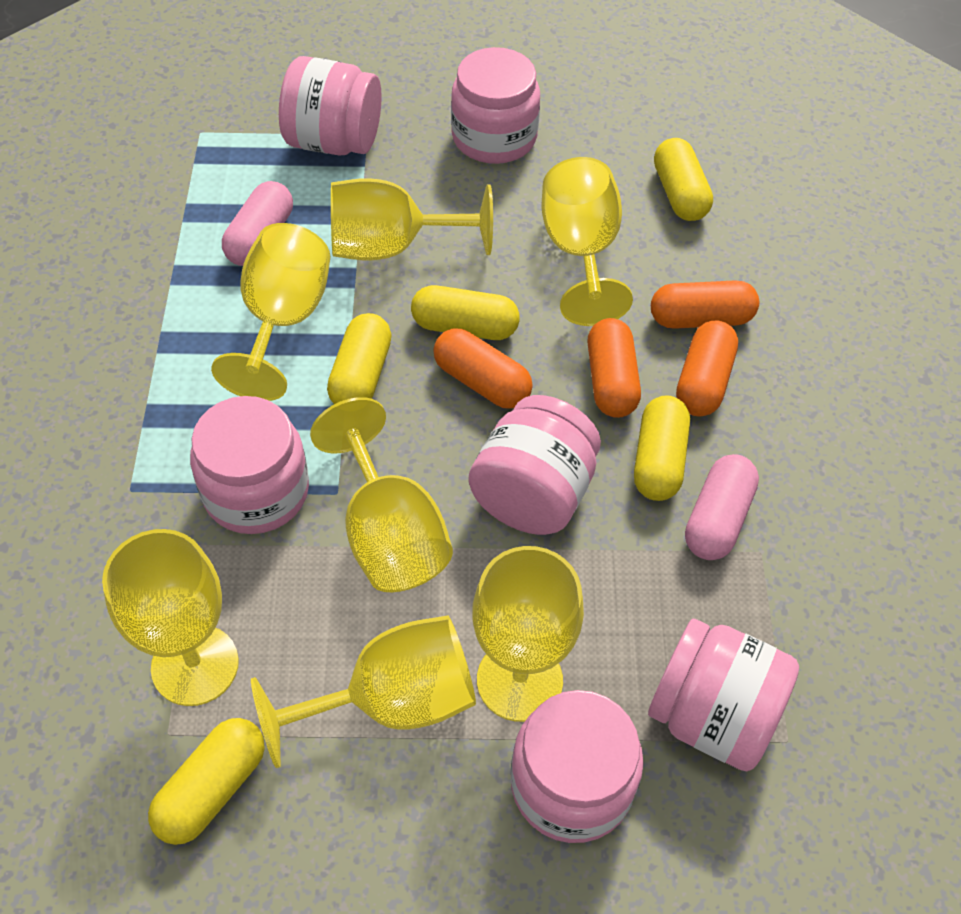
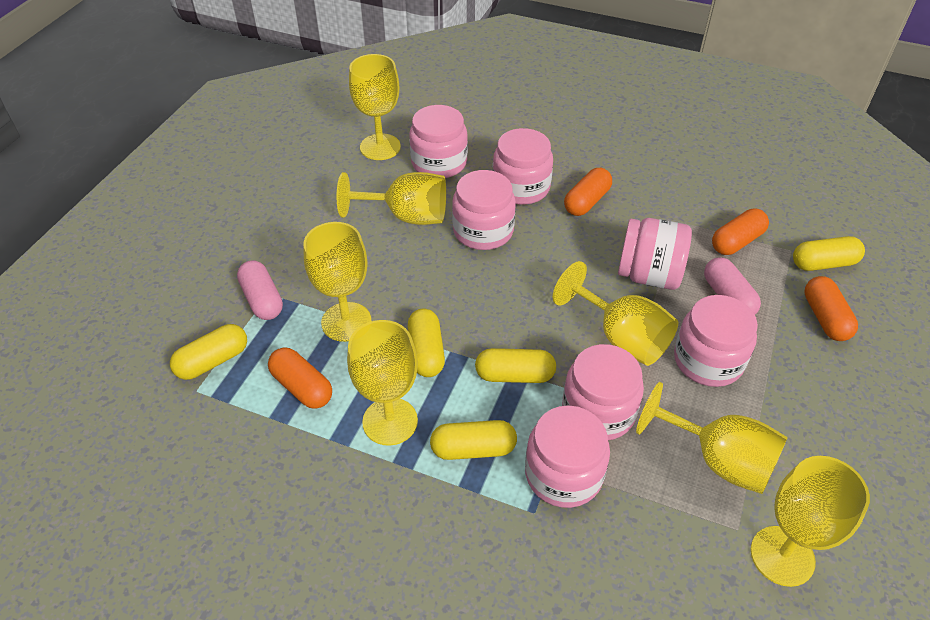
pink jar: 6 -> 7

